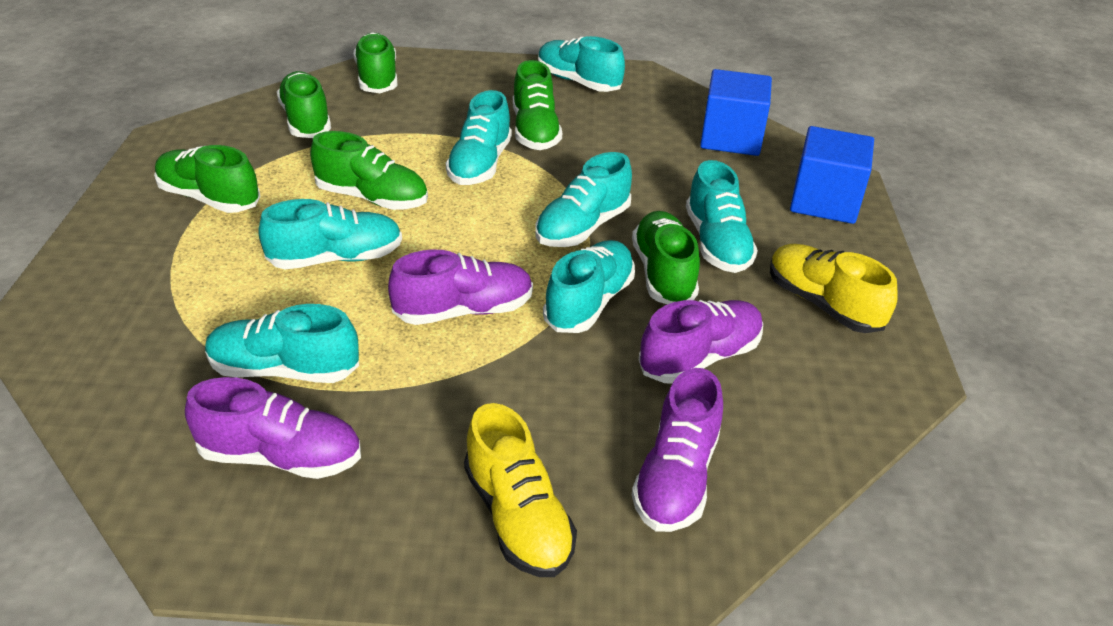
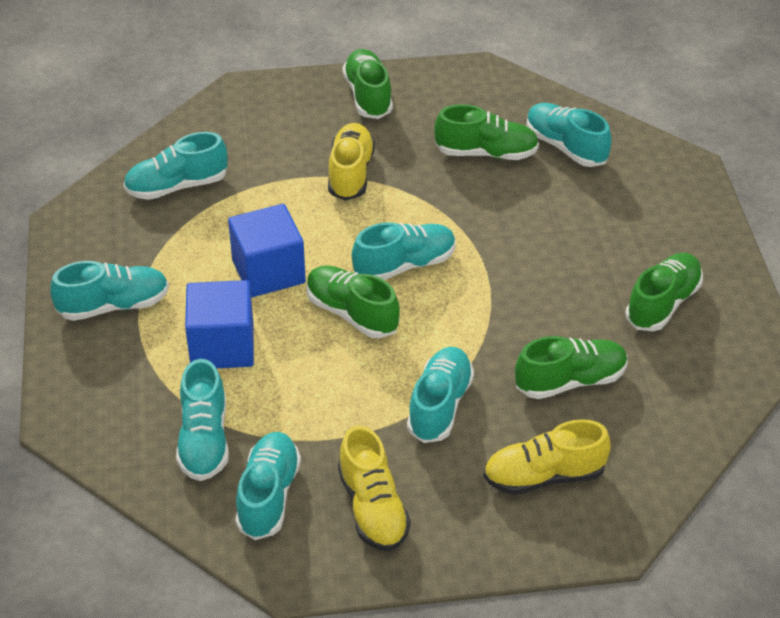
green shoe: 6 -> 5
purple shoe: 4 -> 0
yellow shoe: 2 -> 3

